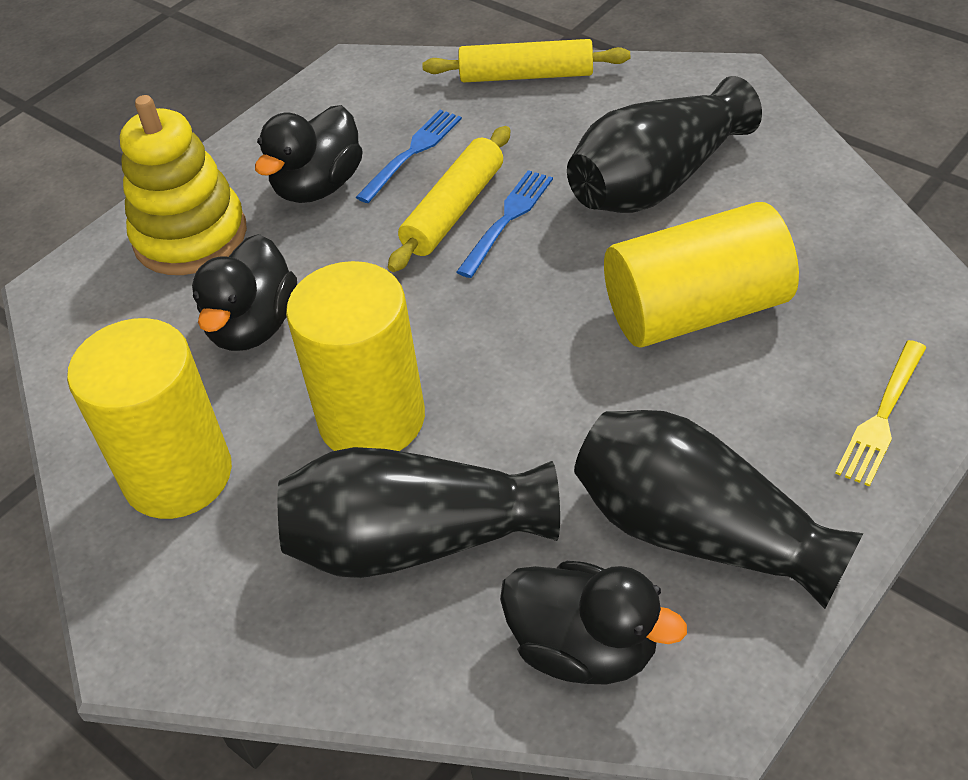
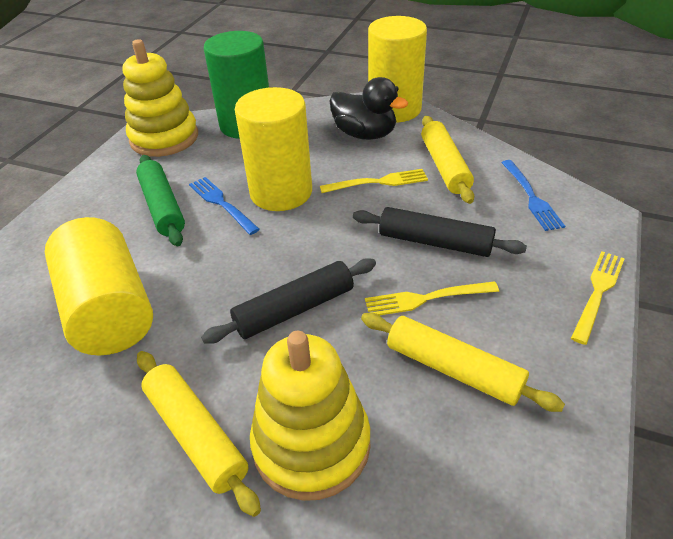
black duck: 3 -> 1
black rolling pin: 0 -> 2
black vase: 3 -> 0
green cylinder: 0 -> 1
green rolling pin: 0 -> 1
yellow fork: 1 -> 3
yellow rolling pin: 2 -> 3
yellow stacking toy: 1 -> 2

